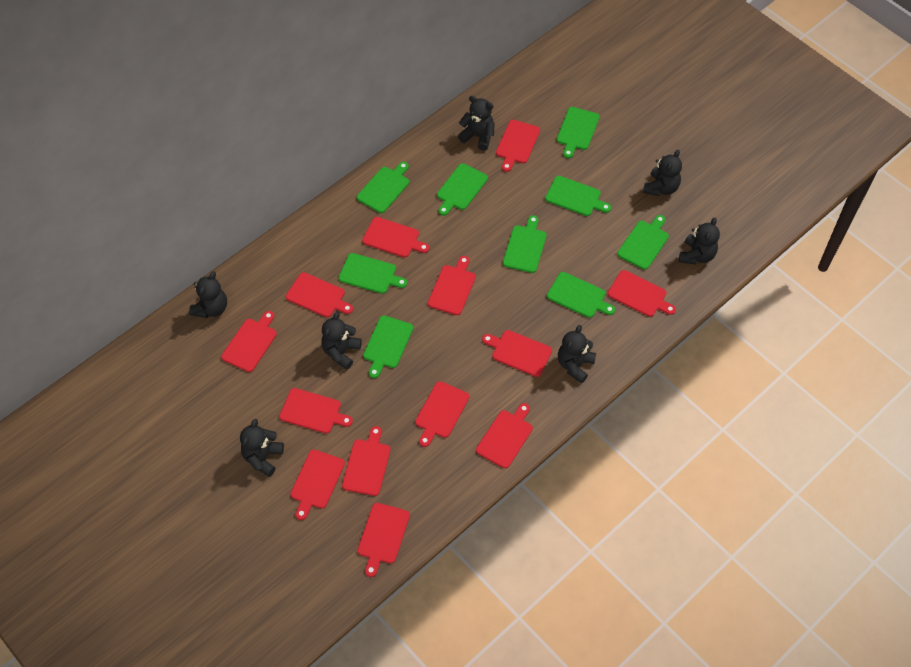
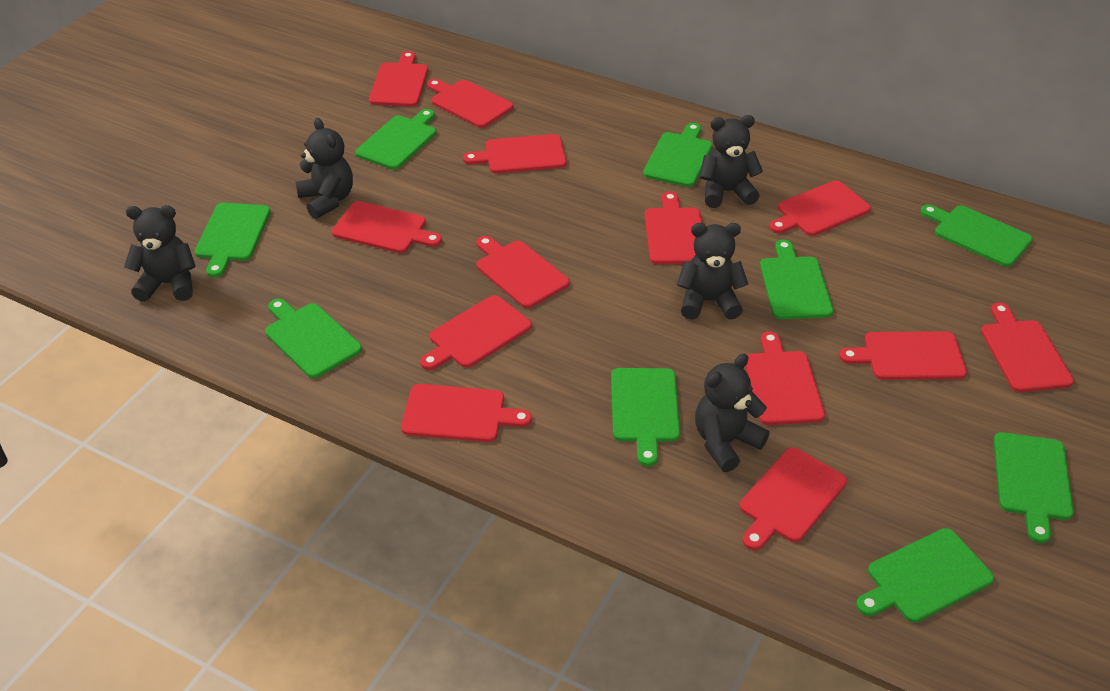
black teddy bear: 7 -> 5

